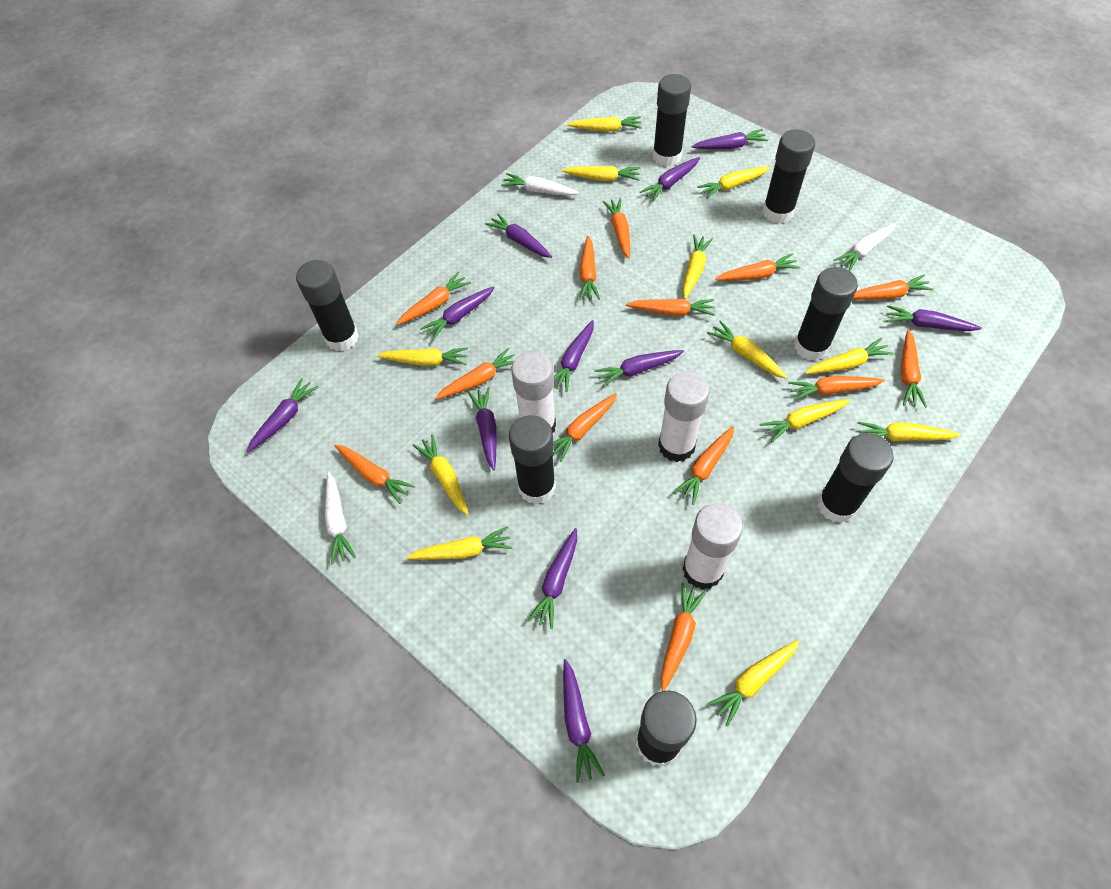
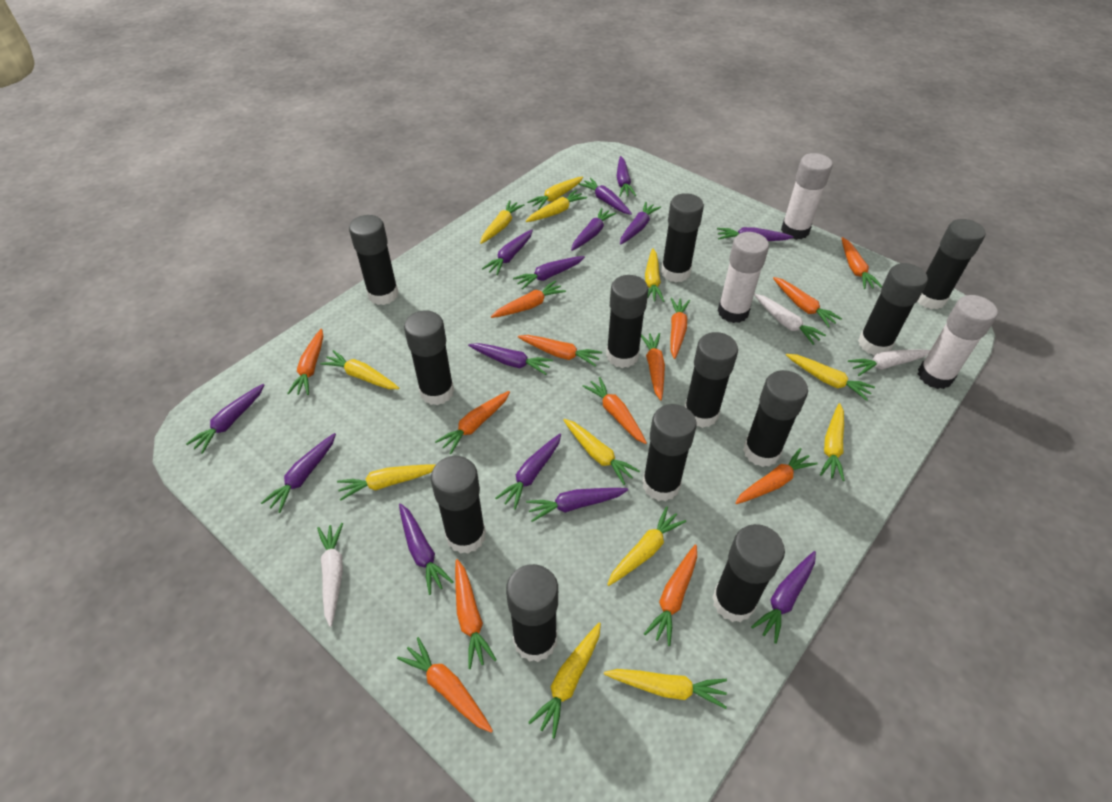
black glue stick: 7 -> 12
purple carrot: 11 -> 14

